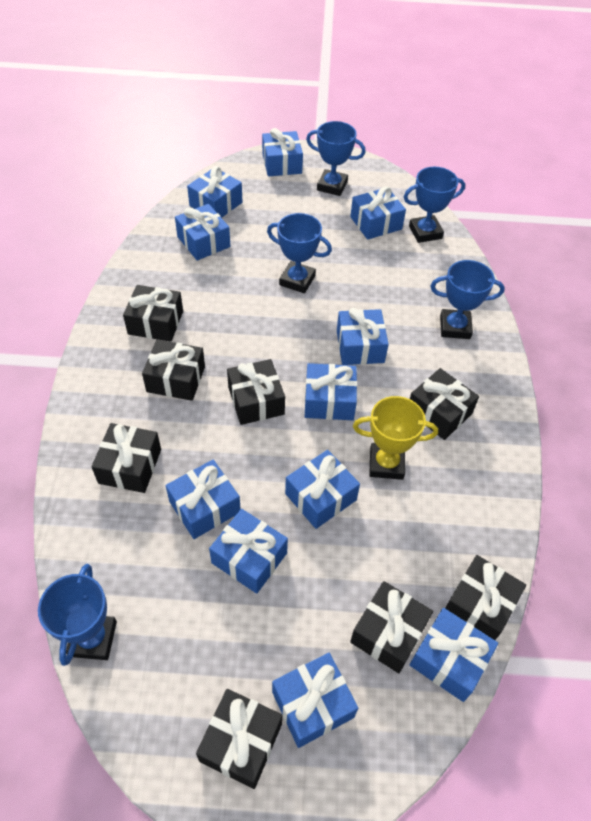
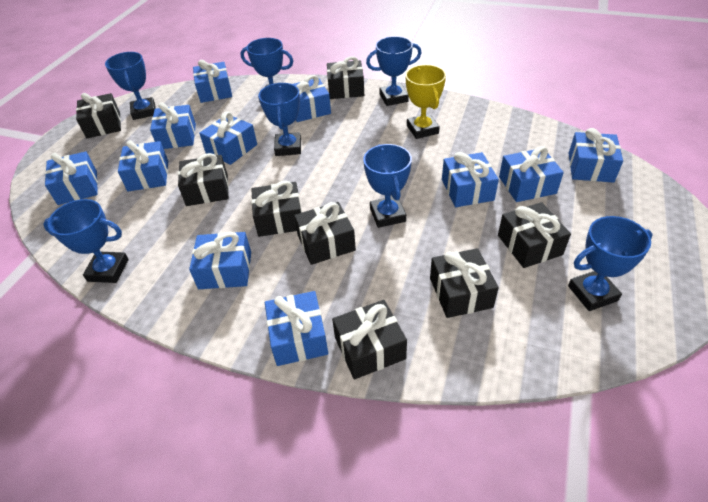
blue trophy: 5 -> 7

